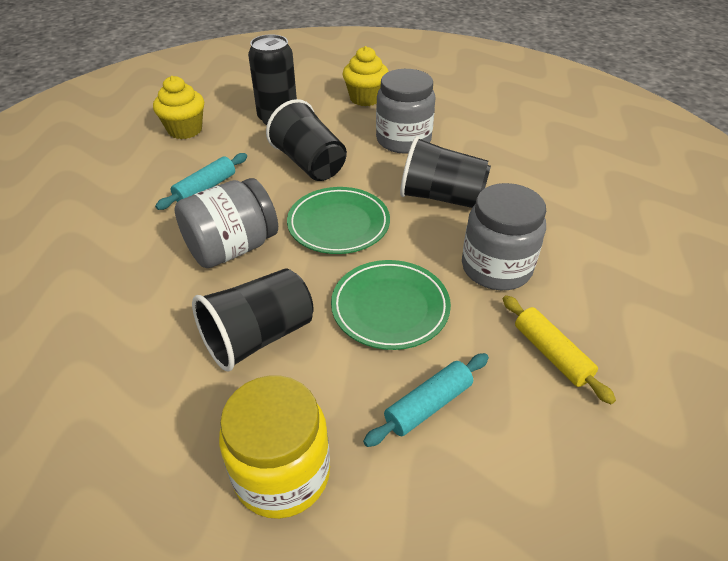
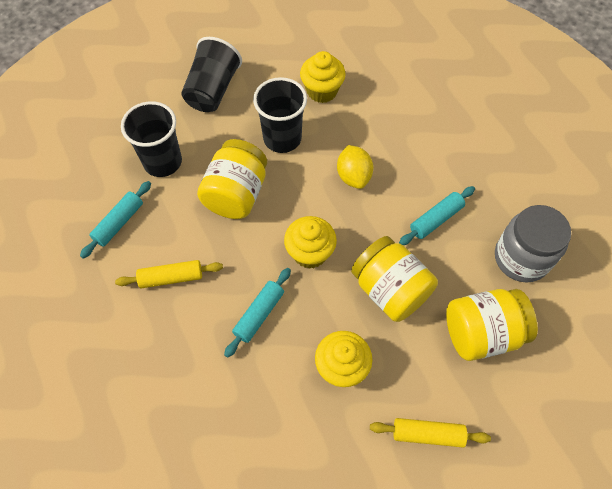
black can: 1 -> 0
green plate: 2 -> 0
grey jar: 3 -> 1
turquoise rolling pin: 2 -> 3
yellow cupcake: 2 -> 3
yellow jar: 1 -> 3
yellow lemon: 0 -> 1
yellow rolling pin: 1 -> 2

